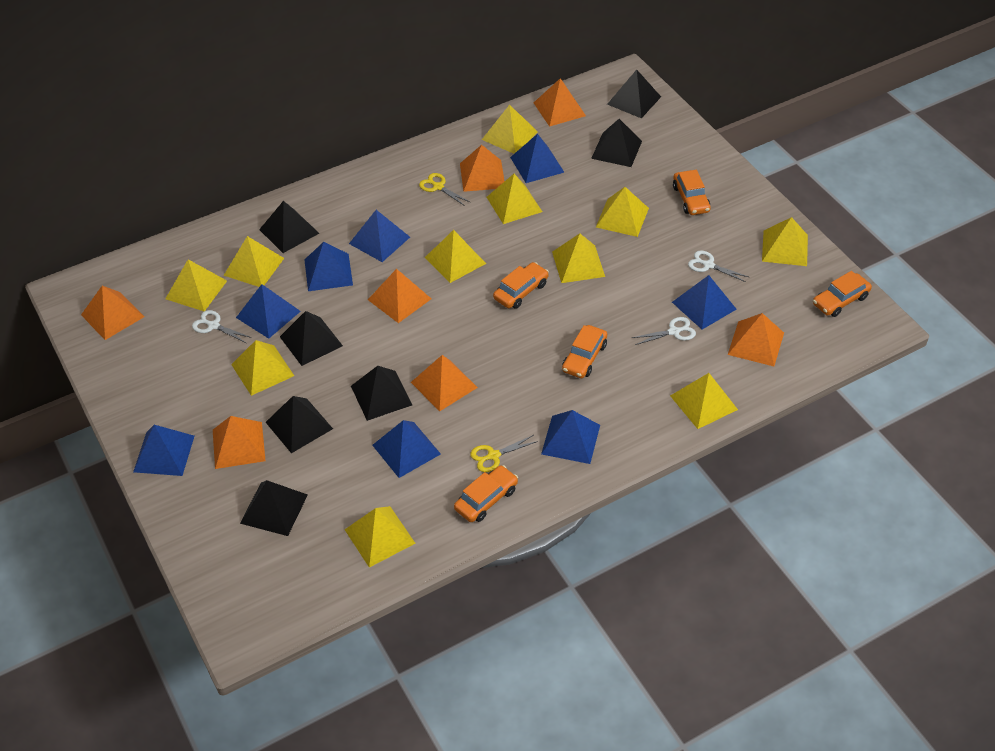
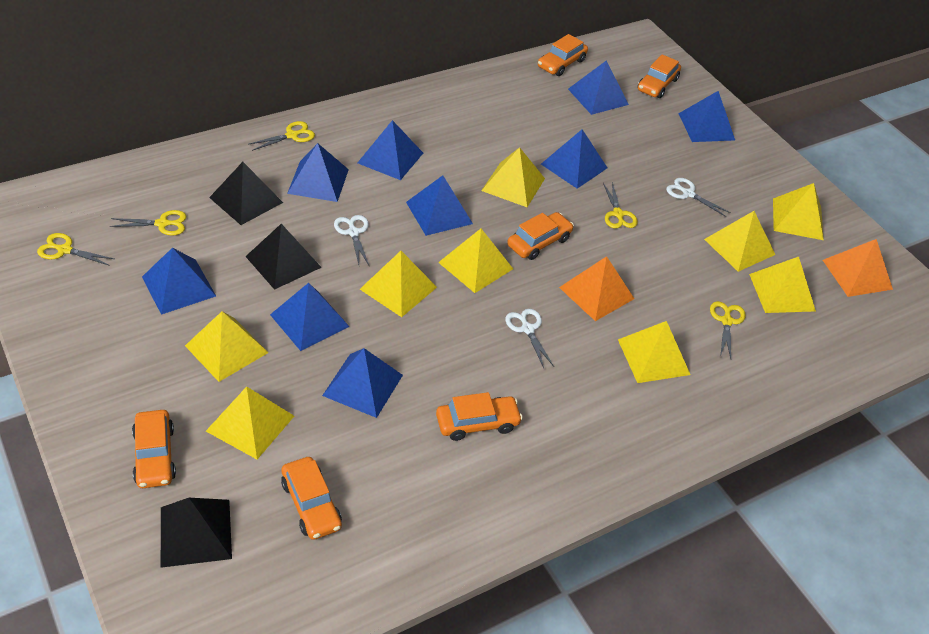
black pyramid: 7 -> 3
blue pyramid: 8 -> 9
orange car: 5 -> 6
orange pyramid: 7 -> 2
yellow pyramid: 11 -> 9
yellow scissors: 2 -> 5

